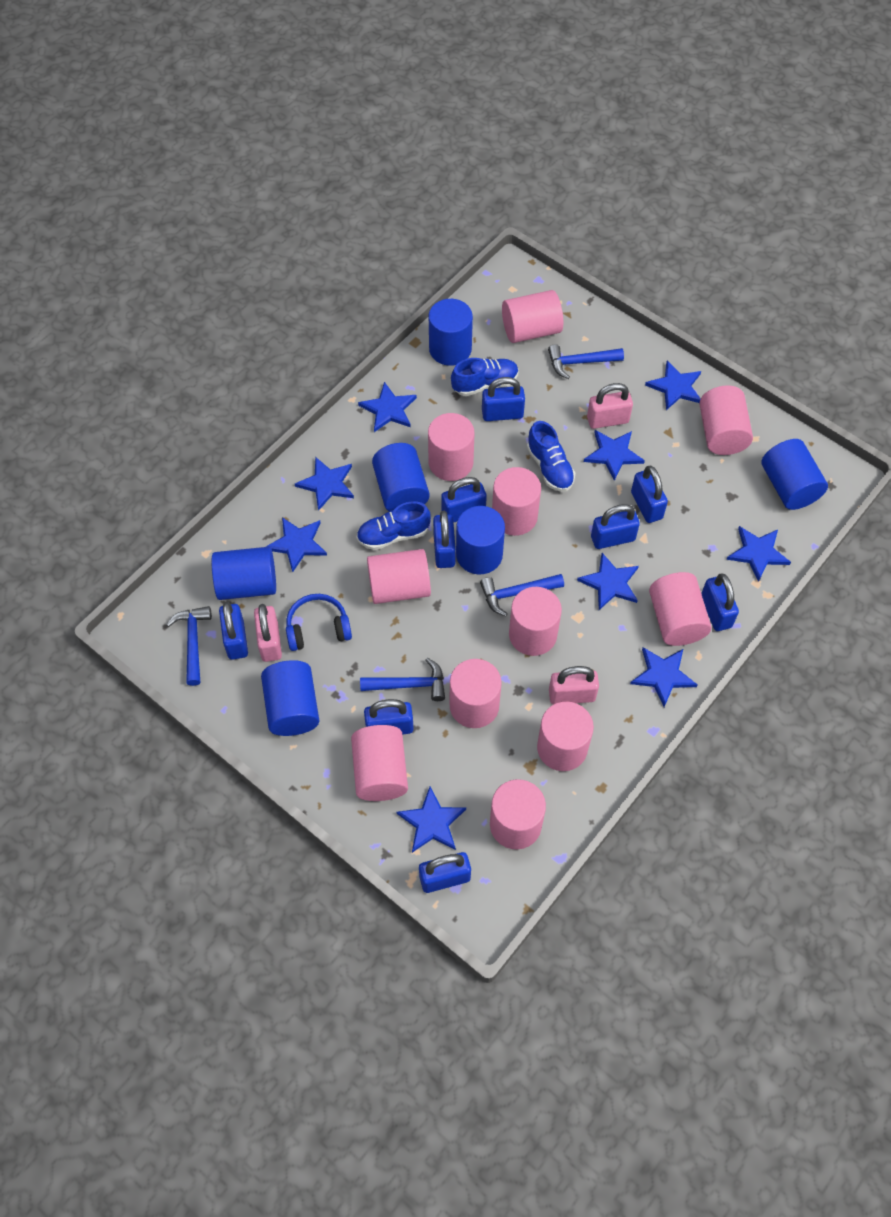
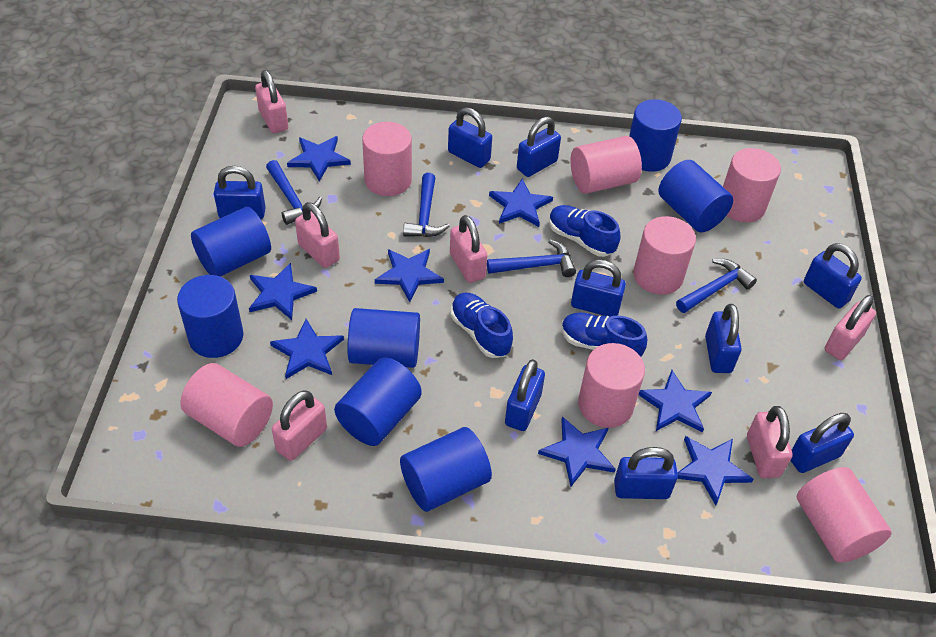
blue cylinder: 6 -> 7
blue headphones: 1 -> 0
blue star: 9 -> 8
pink cylinder: 11 -> 7
pink padlock: 3 -> 6

